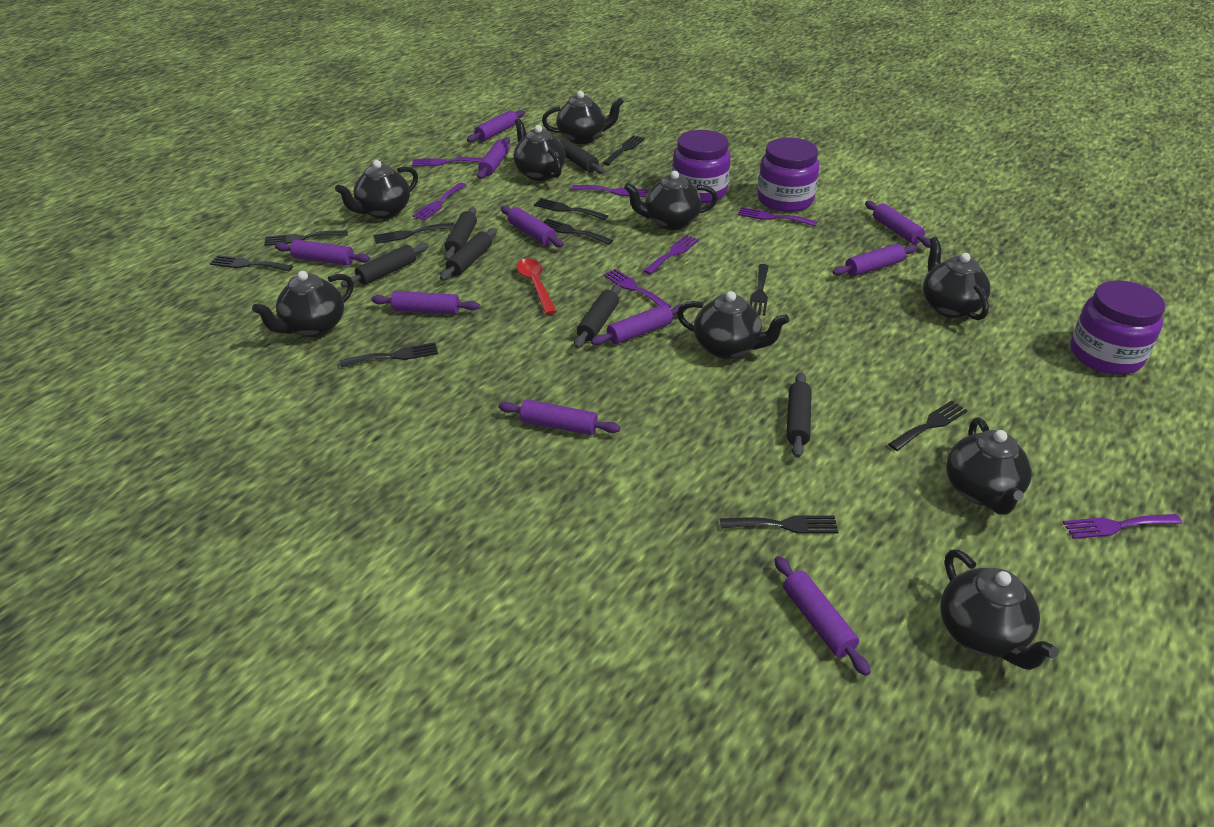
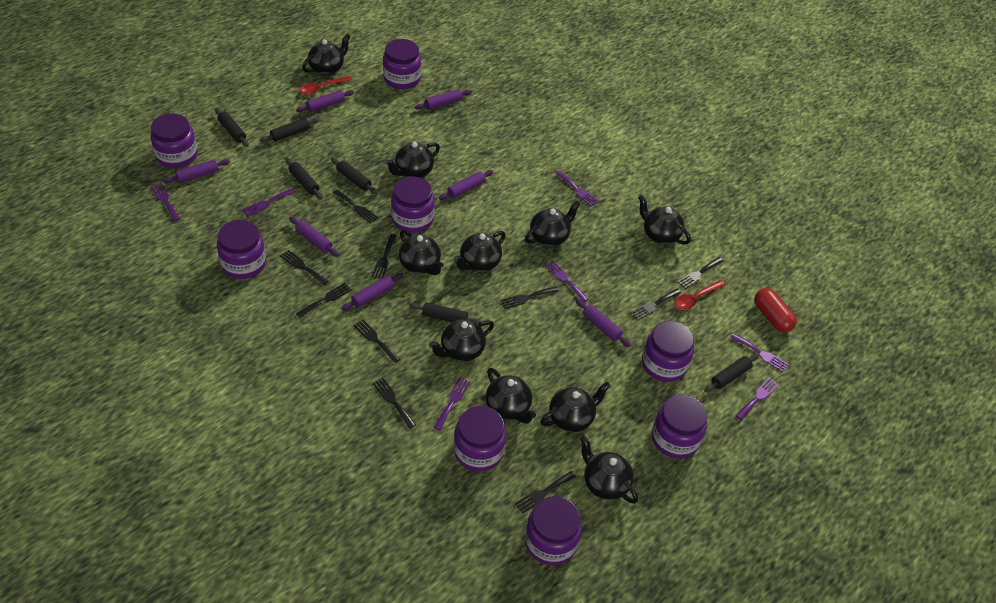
black teapot: 9 -> 10
purple jar: 3 -> 8
purple rolling pin: 10 -> 7
red capsule: 0 -> 1
red spoon: 1 -> 2

